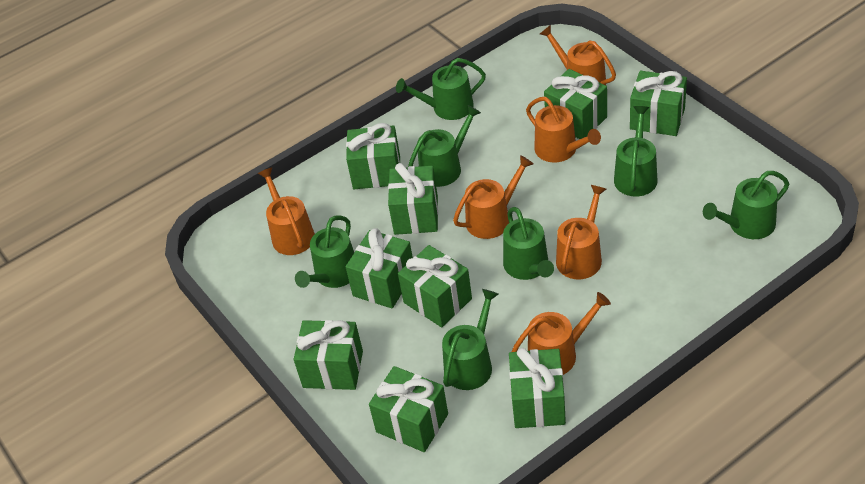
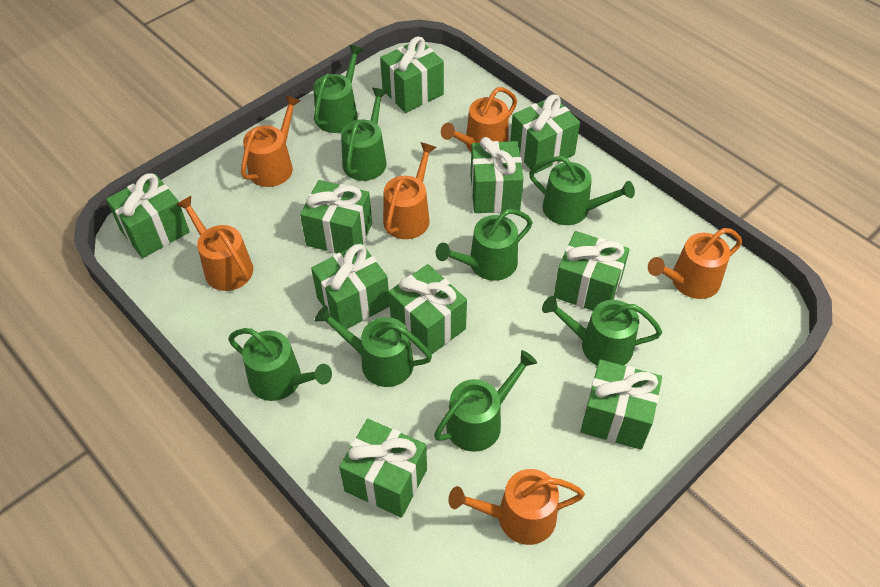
green gift: 9 -> 10
green watering can: 7 -> 8

